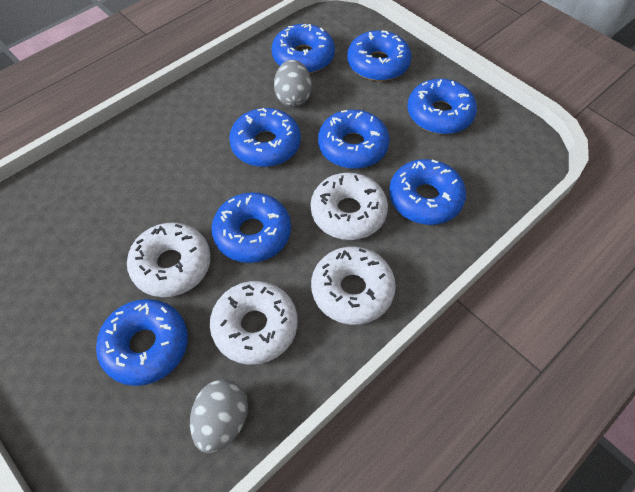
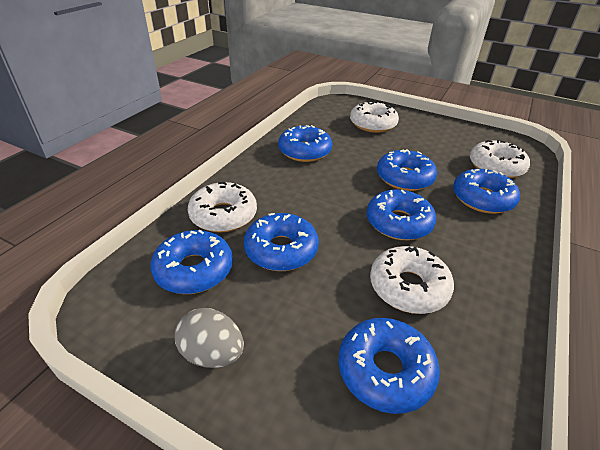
blue donut: 8 -> 7
grey egg: 2 -> 1

